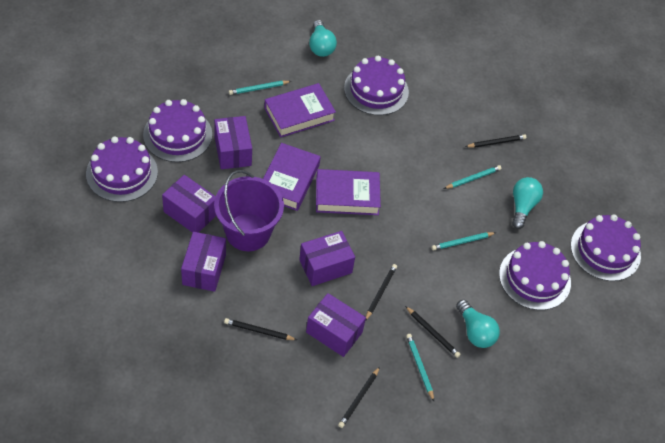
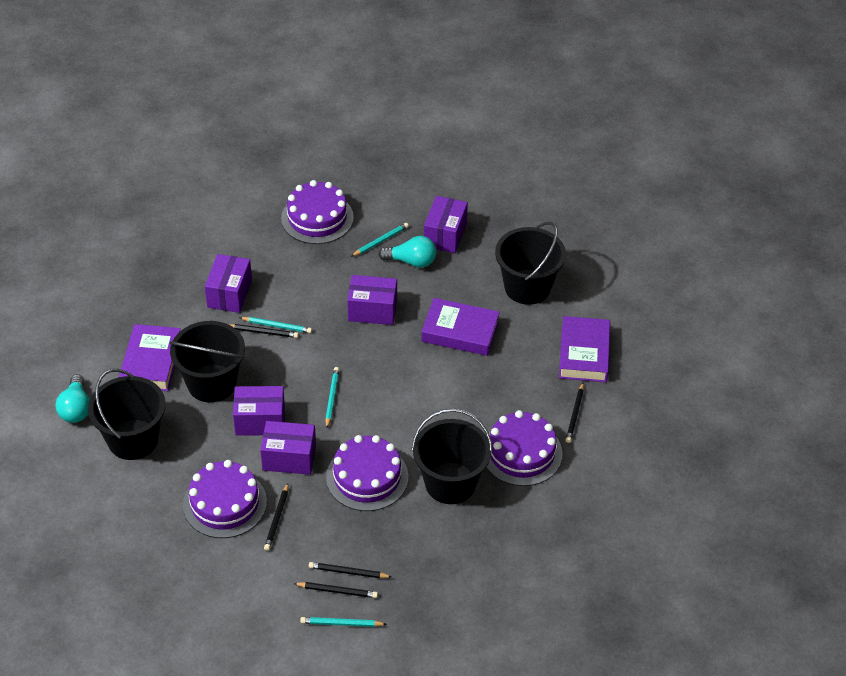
black bucket: 0 -> 4
purple bucket: 1 -> 0
purple cake: 5 -> 4
turquoise light bulb: 3 -> 2

